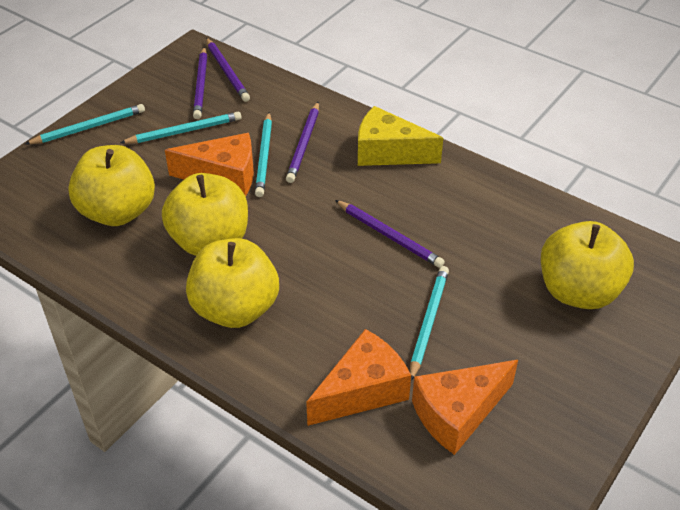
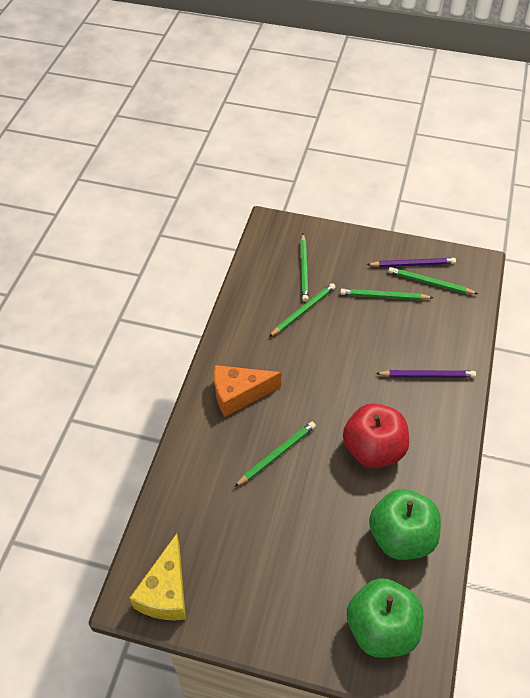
green apple: 0 -> 2
green pencil: 0 -> 5
orange cheese: 3 -> 1
purple pencil: 4 -> 2
red apple: 0 -> 1
turquoise pencil: 4 -> 0
yellow apple: 4 -> 0

